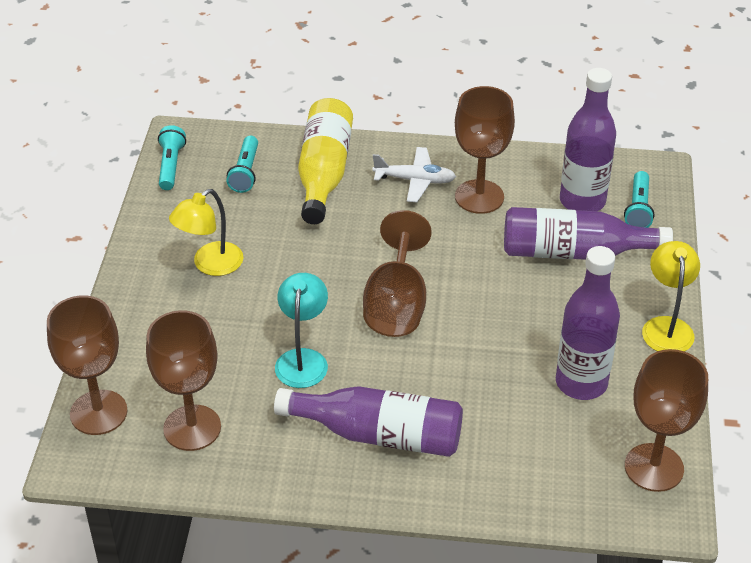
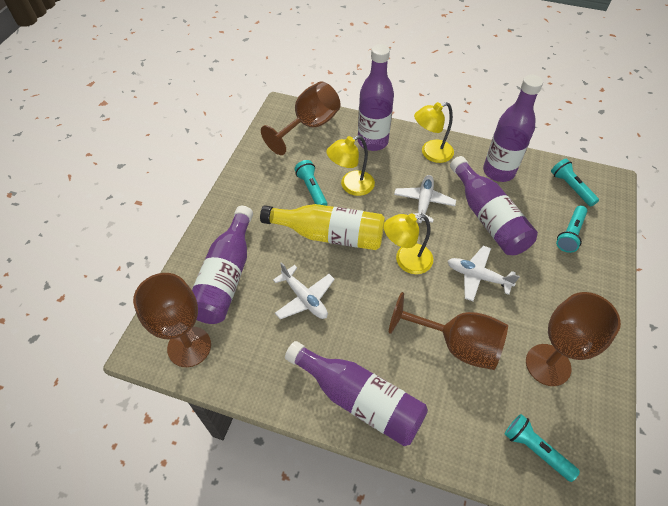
brown goblet: 5 -> 4
purple bottle: 4 -> 5
turquoise flashlight: 3 -> 4
turquoise lamp: 1 -> 0
white plane: 1 -> 3
yellow lamp: 2 -> 3

